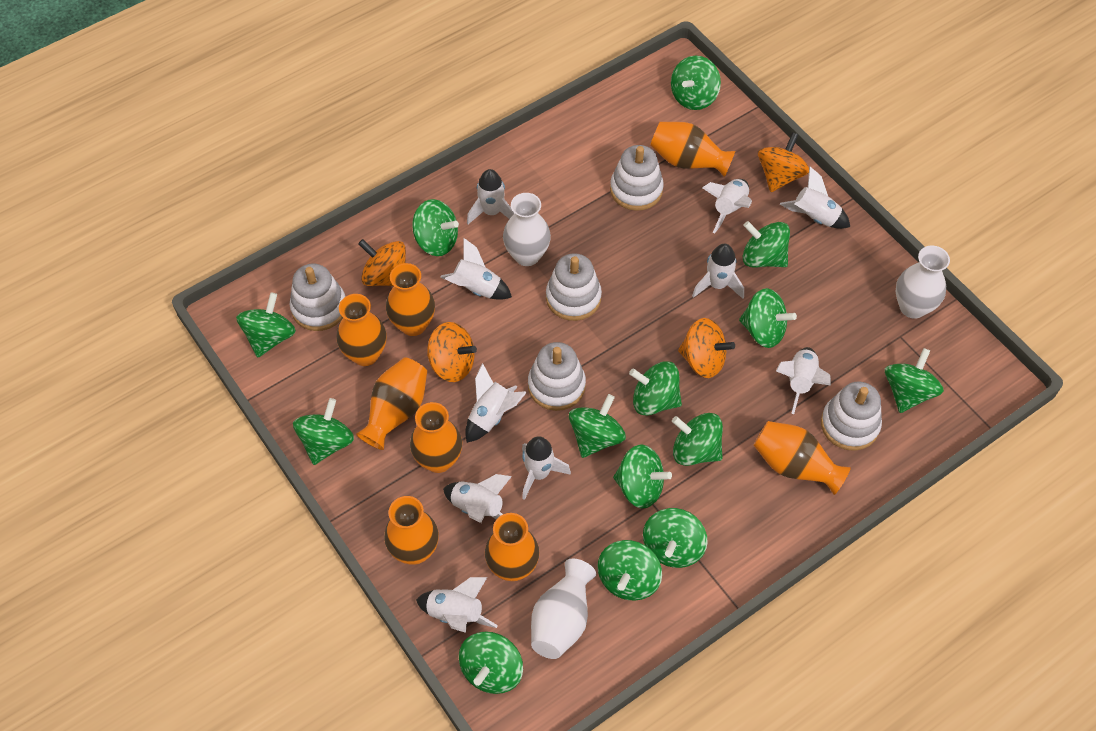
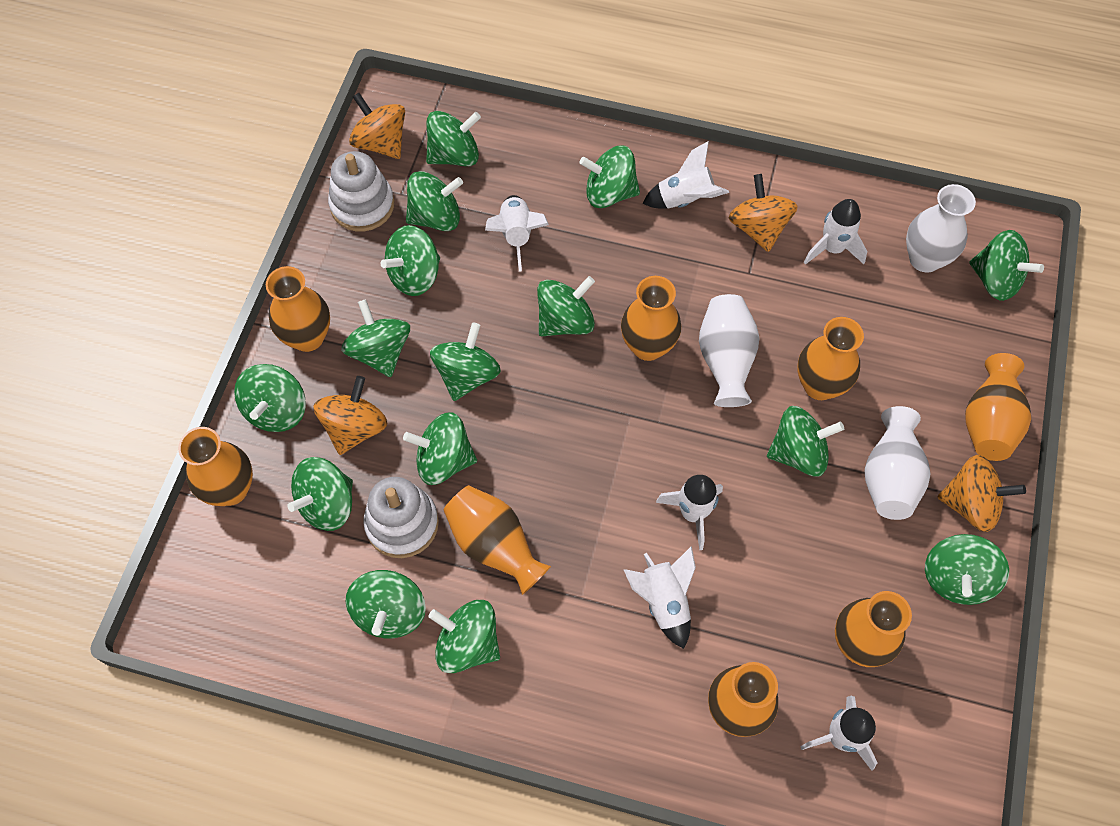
green spinning top: 14 -> 15
white rocket: 10 -> 6
white stacking toy: 5 -> 2

